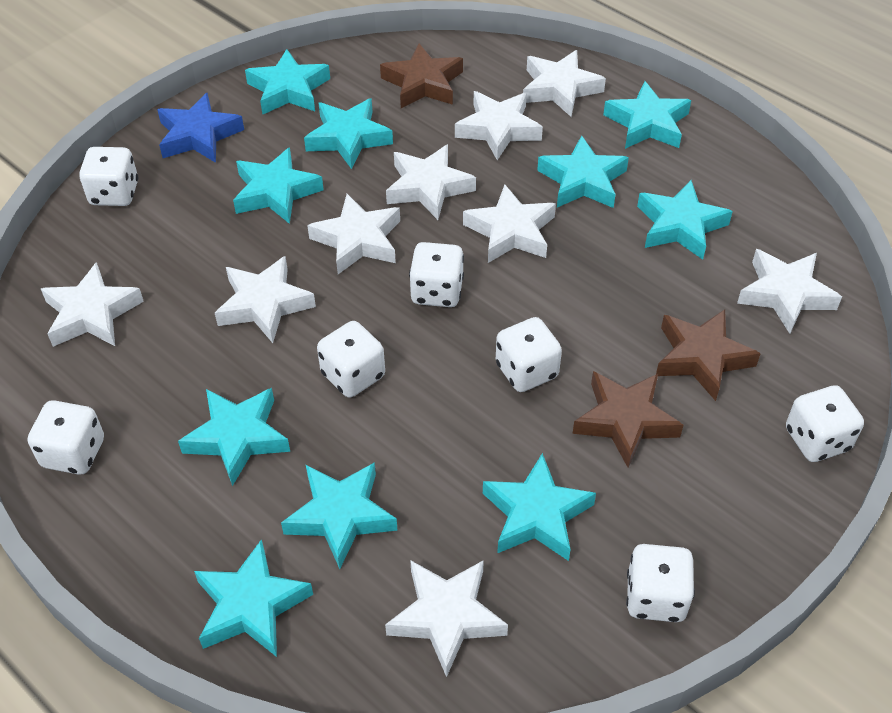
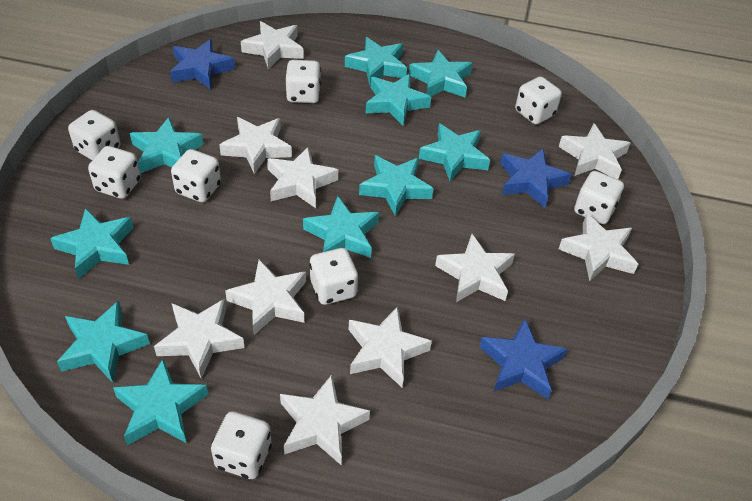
blue star: 1 -> 3
brown star: 3 -> 0
white dice: 7 -> 8
white star: 9 -> 10

